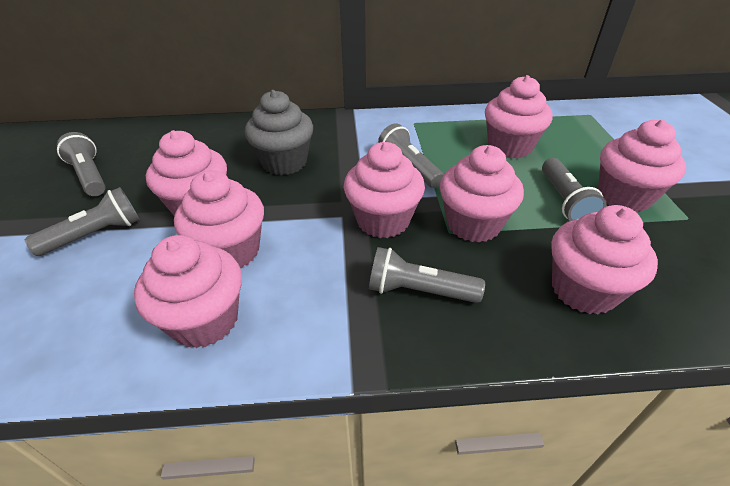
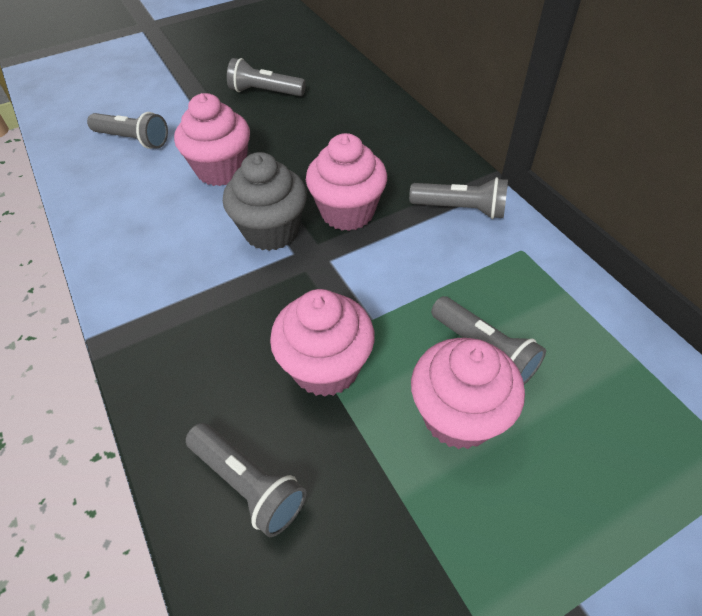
pink cupcake: 8 -> 4

